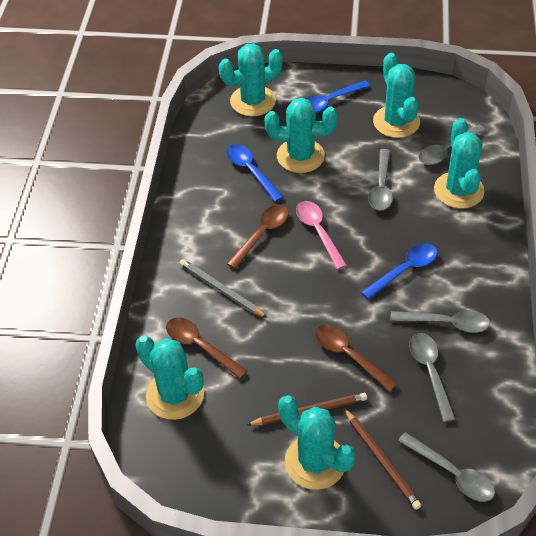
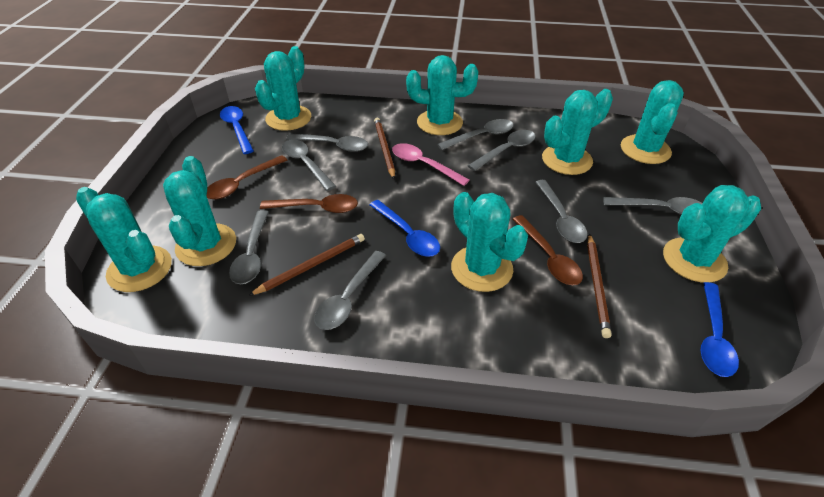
brown pencil: 2 -> 3
grey pencil: 1 -> 0
grey spoon: 5 -> 8
turquoise cactus: 6 -> 8

